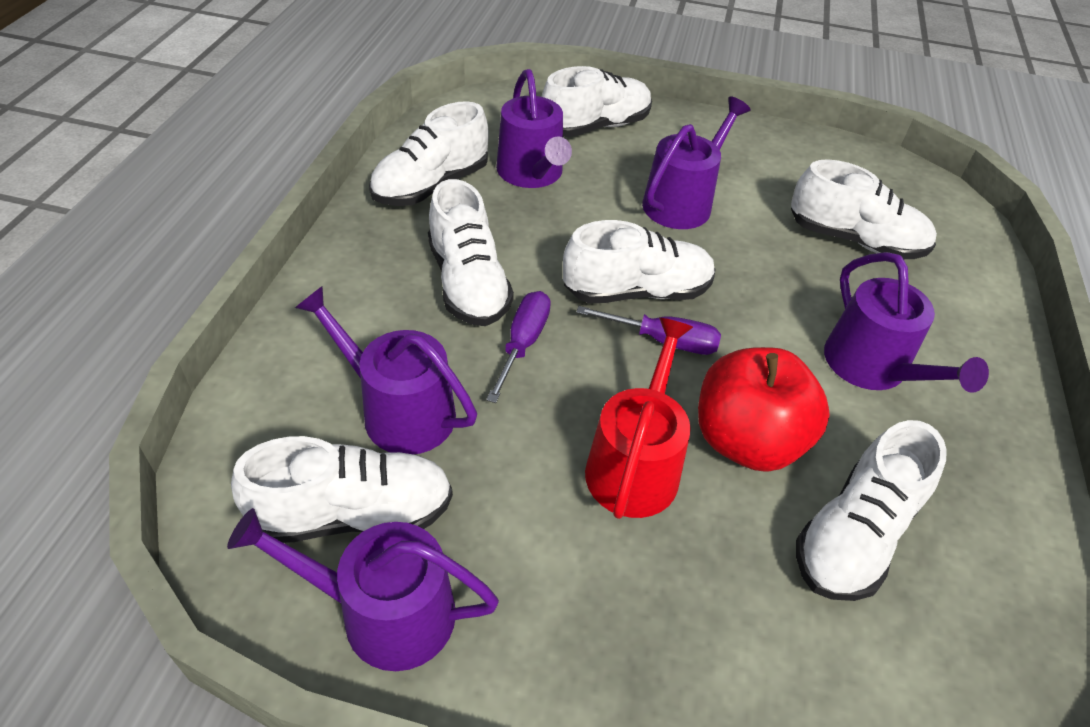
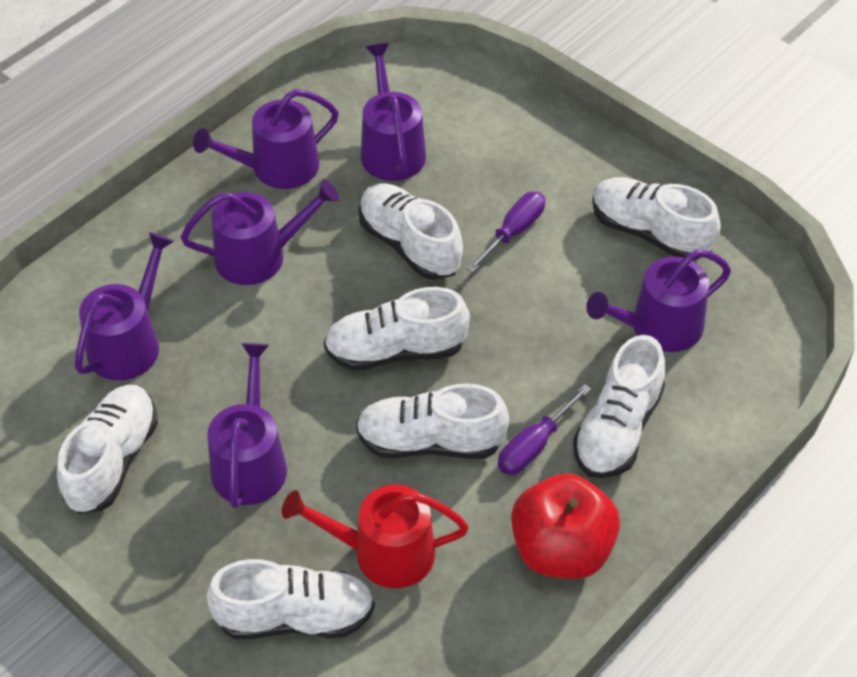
purple watering can: 5 -> 6

